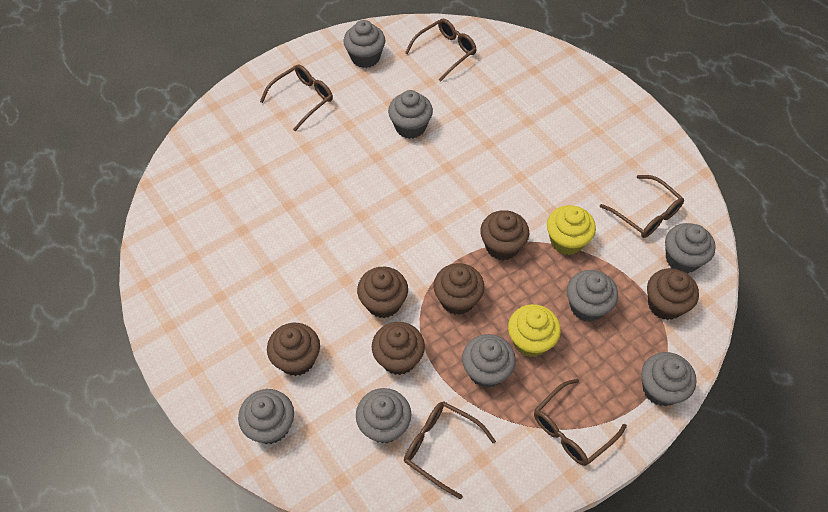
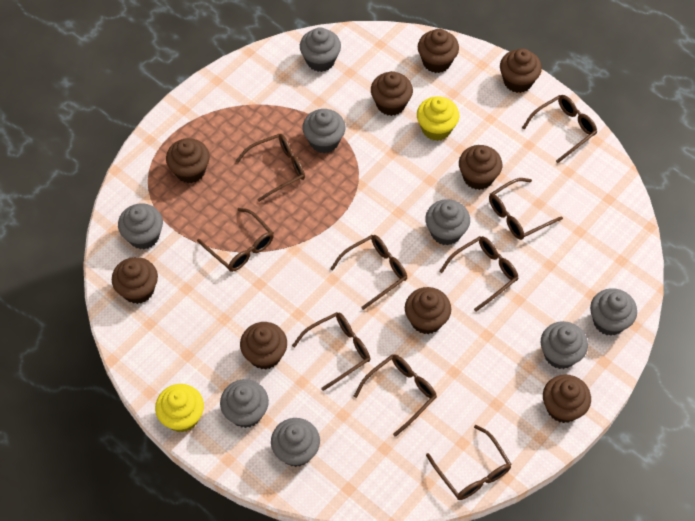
brown cupcake: 6 -> 9
brown glasses: 5 -> 9

